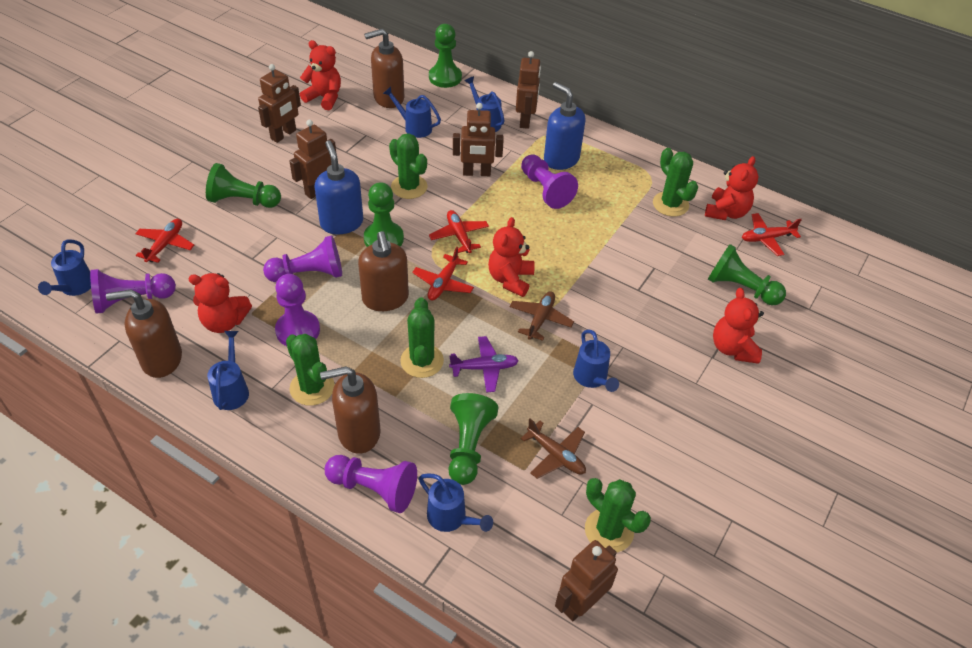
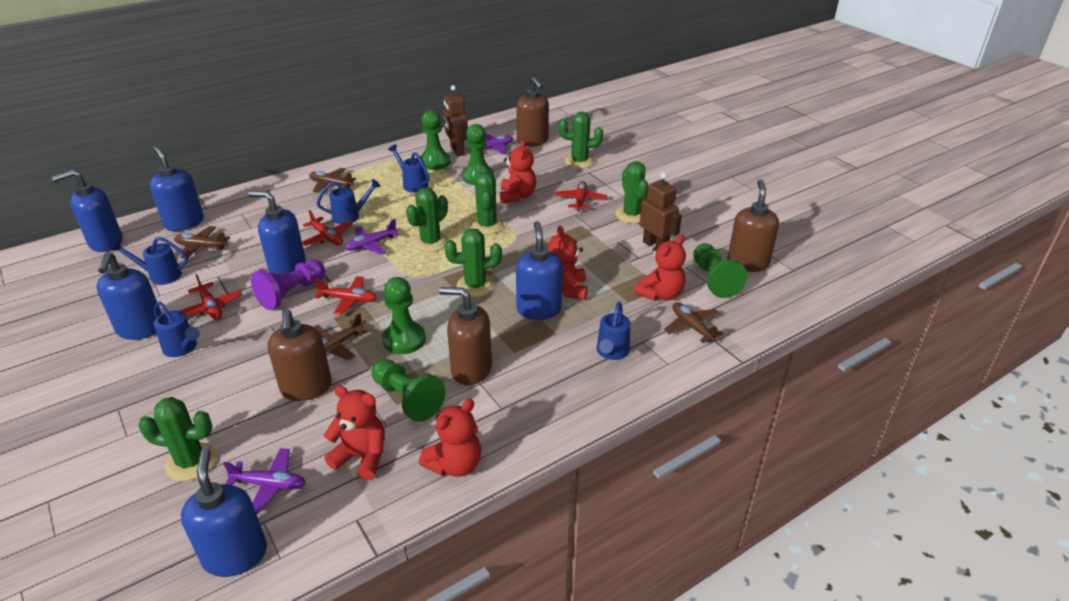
blue soap dispenser: 2 -> 6
blue watering can: 6 -> 5
brown plane: 2 -> 4
brown robot: 5 -> 2
green cactus: 5 -> 6
purple pawn: 5 -> 1
purple plane: 1 -> 3

